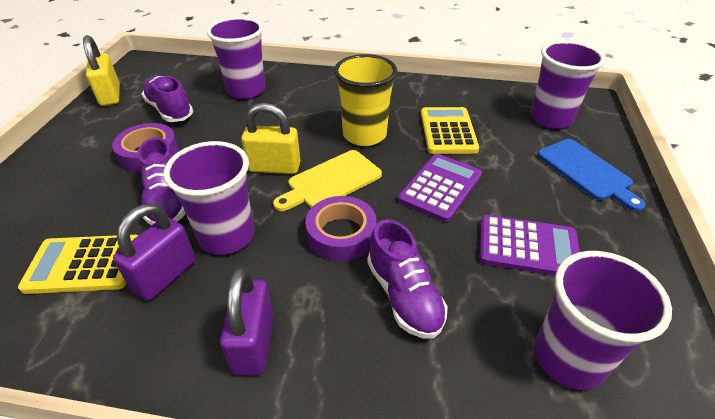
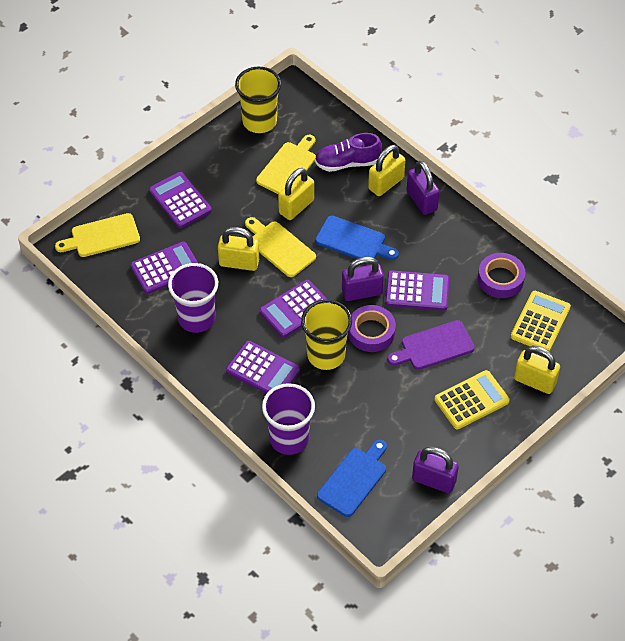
blue cutting board: 1 -> 2
purple calculator: 2 -> 5
purple cup: 4 -> 2
purple cutting board: 0 -> 1
purple padlock: 2 -> 3
purple shoe: 3 -> 1
yellow cup: 1 -> 2
yellow cutting board: 1 -> 3
yellow padlock: 2 -> 4

